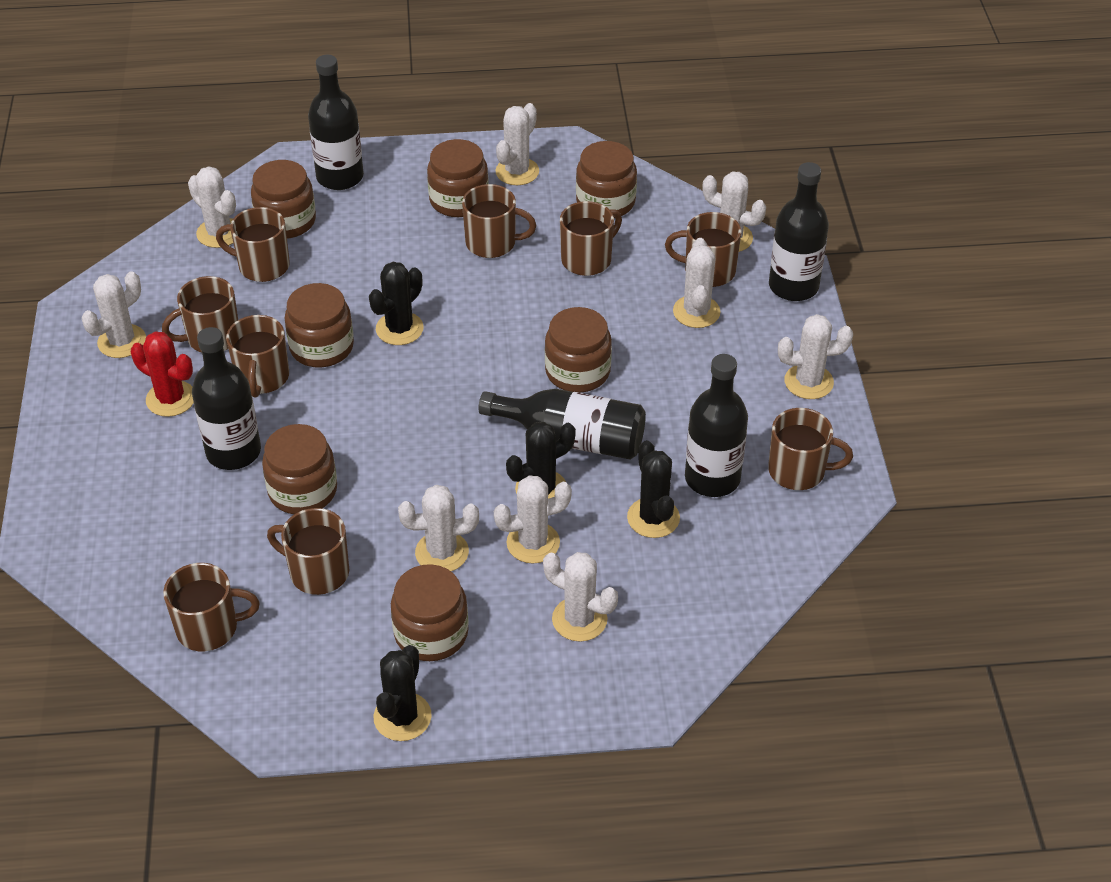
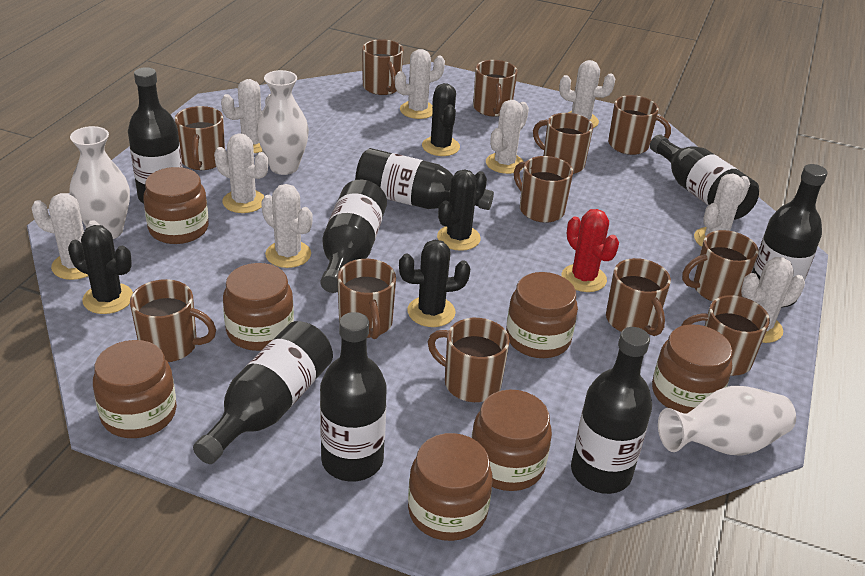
black bottle: 5 -> 8
brown mug: 9 -> 12
white vase: 0 -> 3

